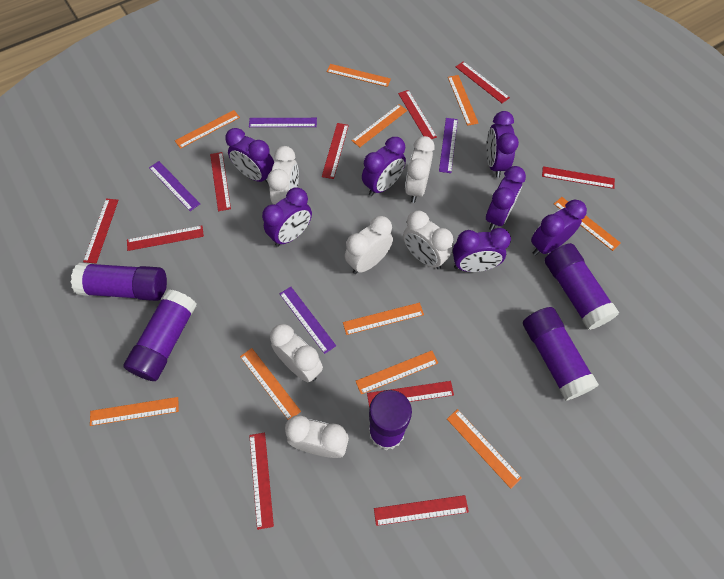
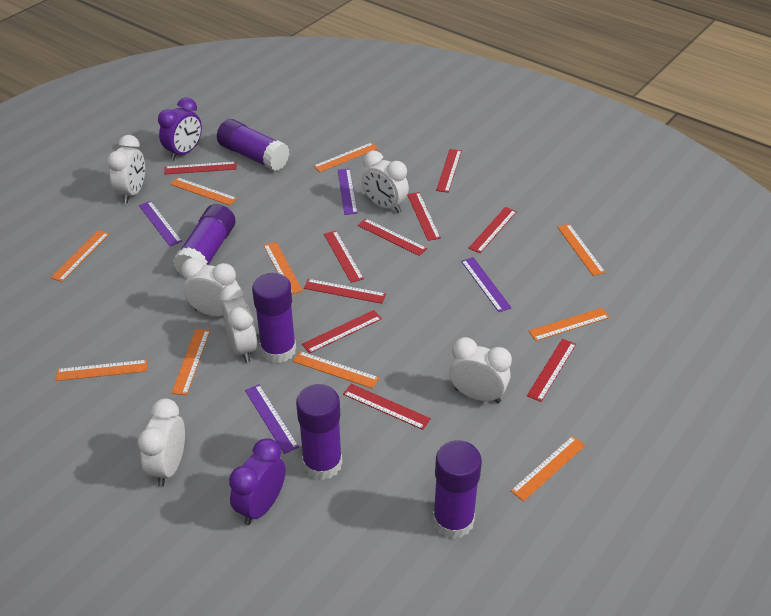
purple clock: 7 -> 2

